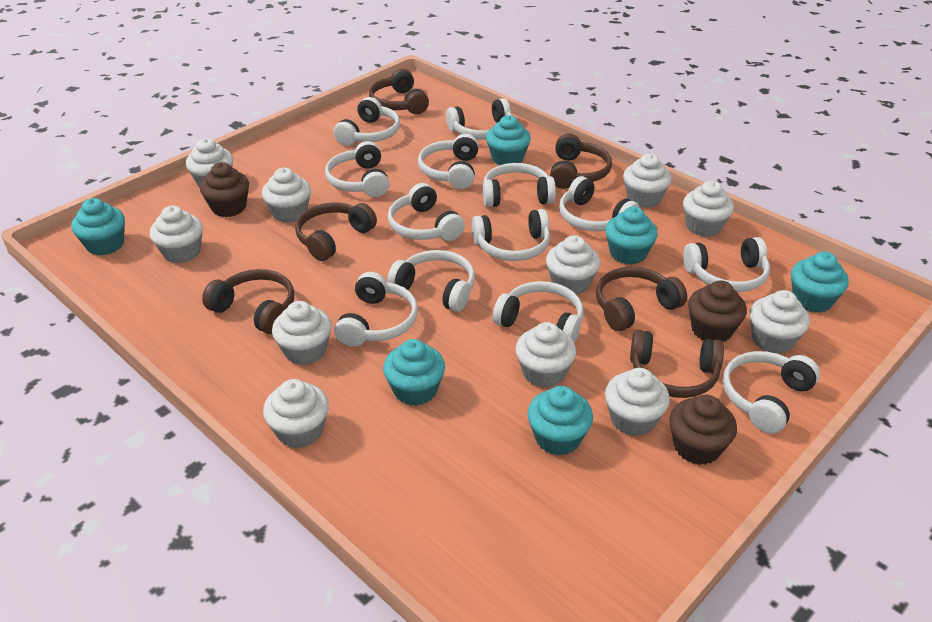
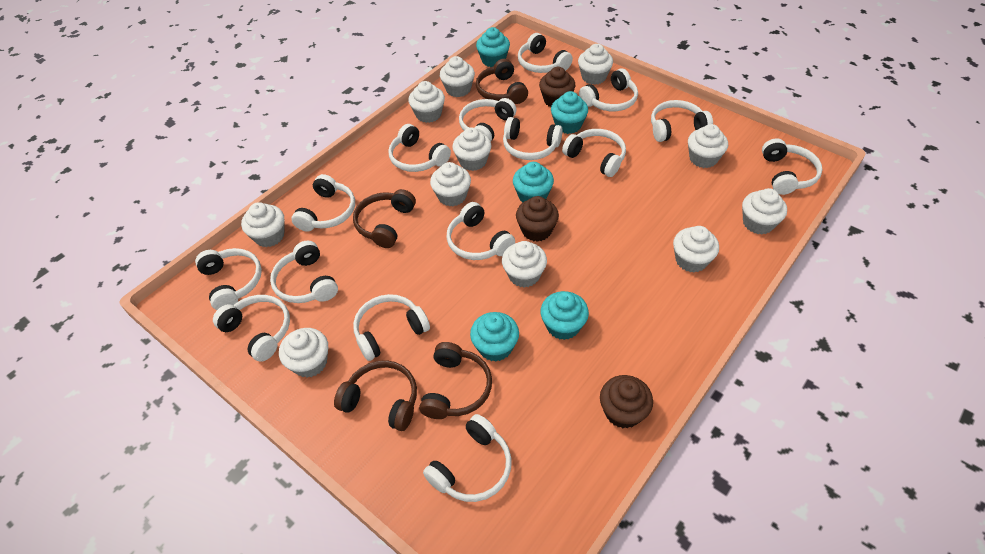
brown headphones: 6 -> 4
turquoise cupcake: 6 -> 5
white headphones: 13 -> 15

